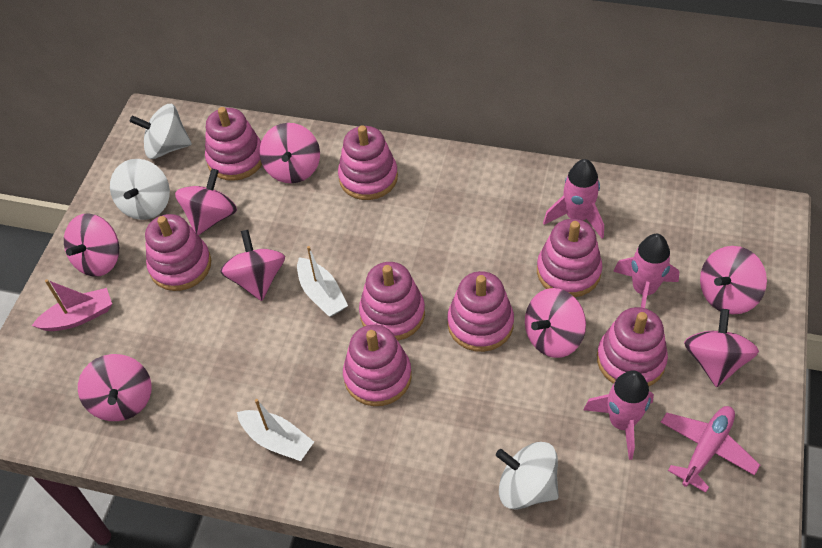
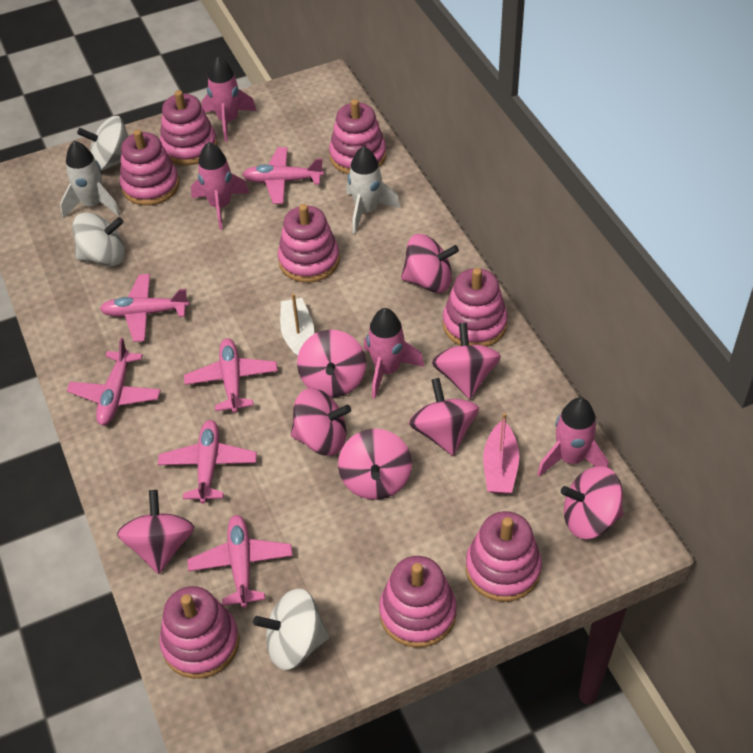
pink plane: 1 -> 6
pink rocket: 3 -> 4
white boat: 2 -> 1
white rocket: 0 -> 2

